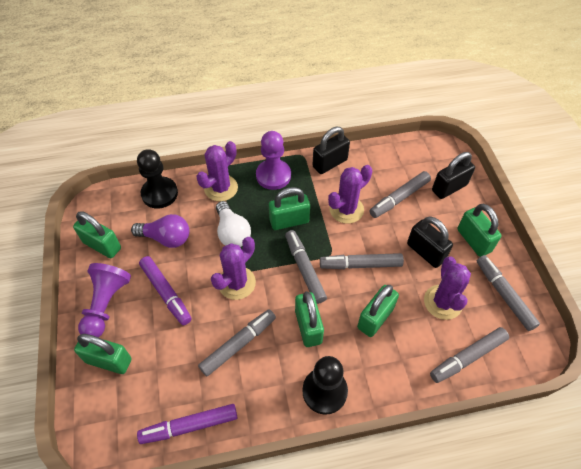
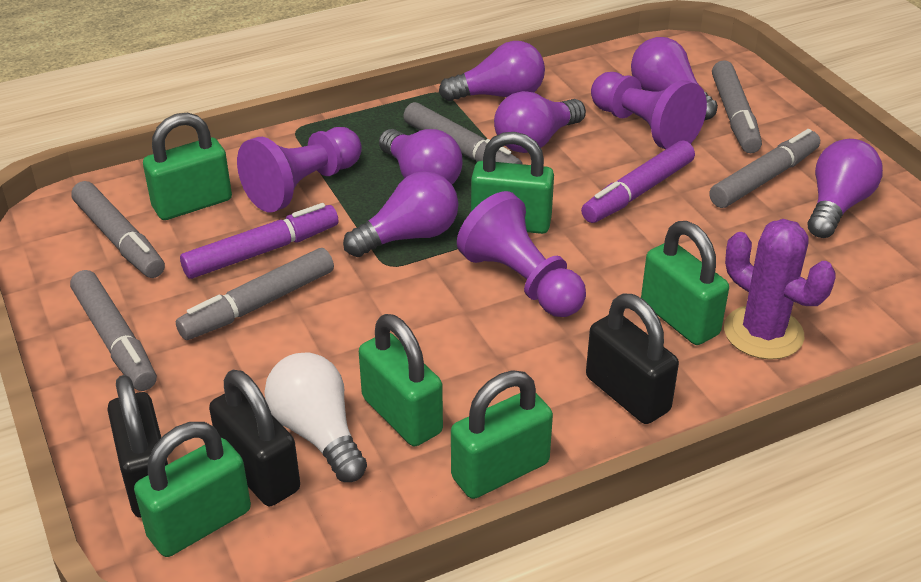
black pawn: 2 -> 0
purple cactus: 4 -> 1
purple light bulb: 1 -> 6
purple pawn: 2 -> 3

